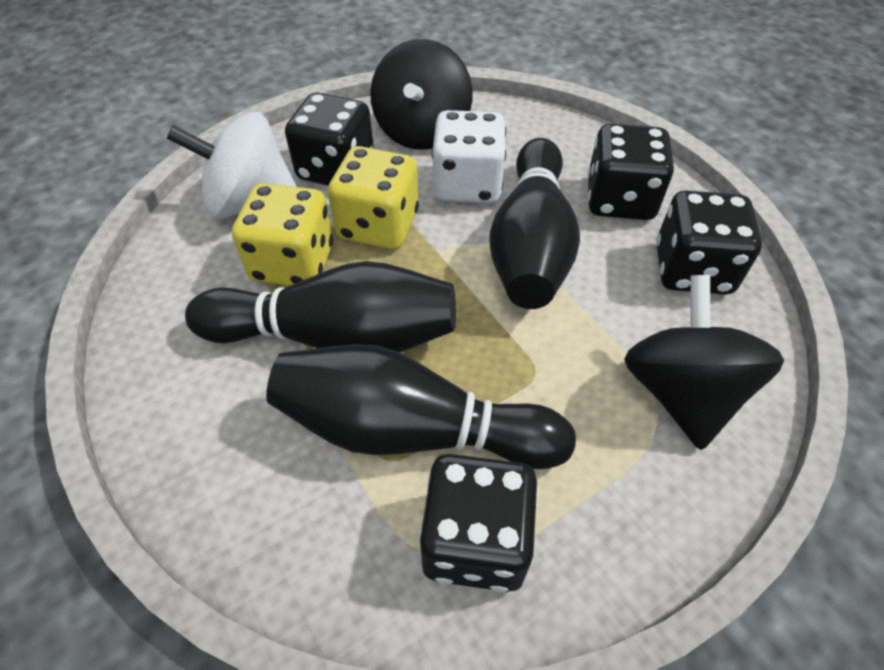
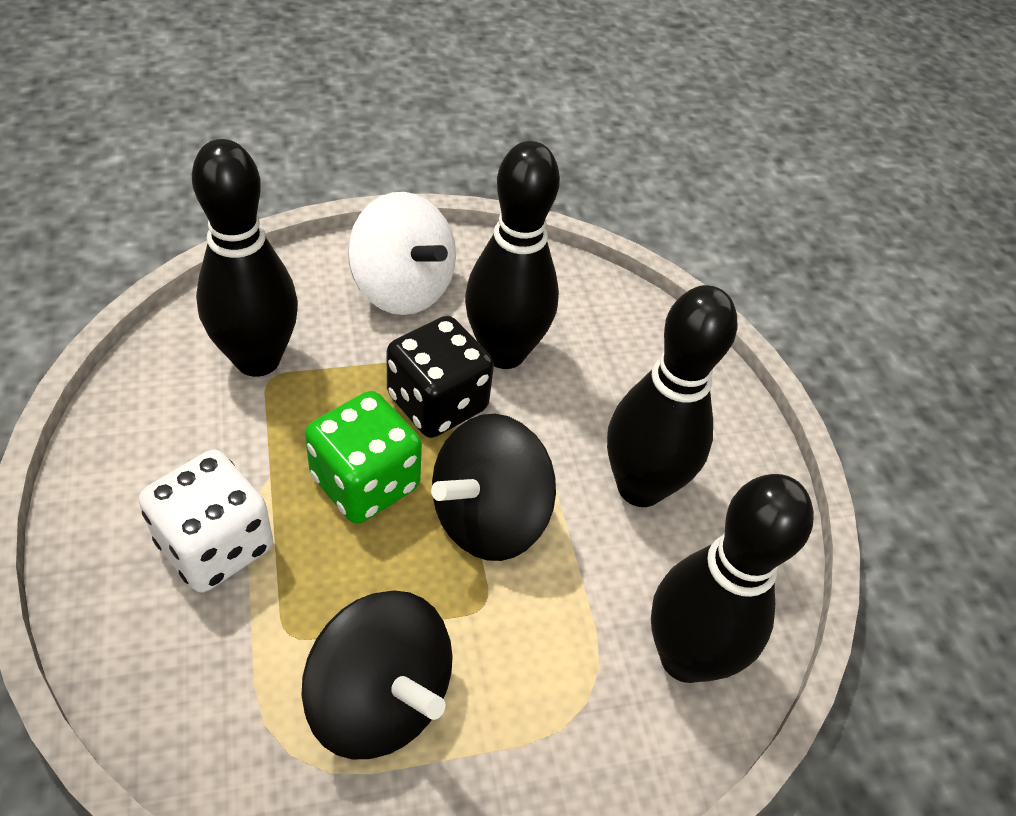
black bowling pin: 3 -> 4
black dice: 4 -> 1
green dice: 0 -> 1
yellow dice: 2 -> 0

